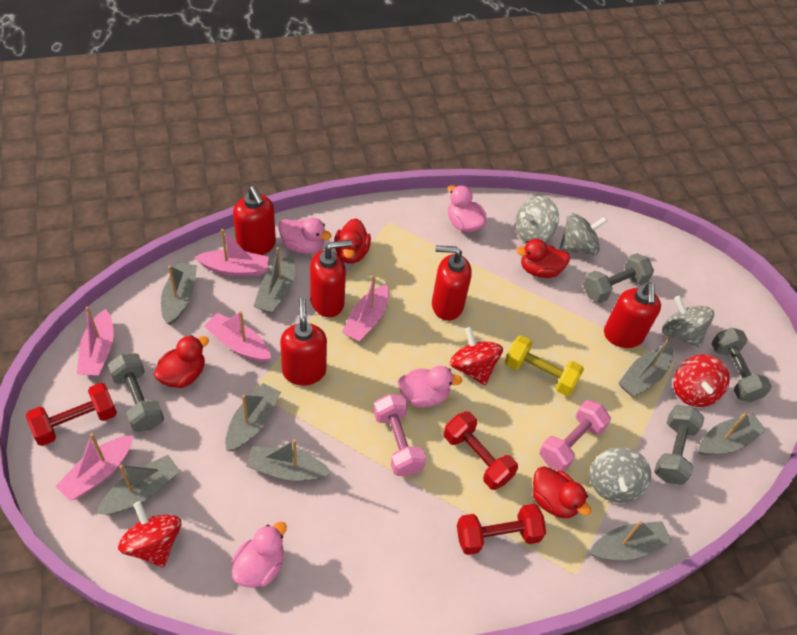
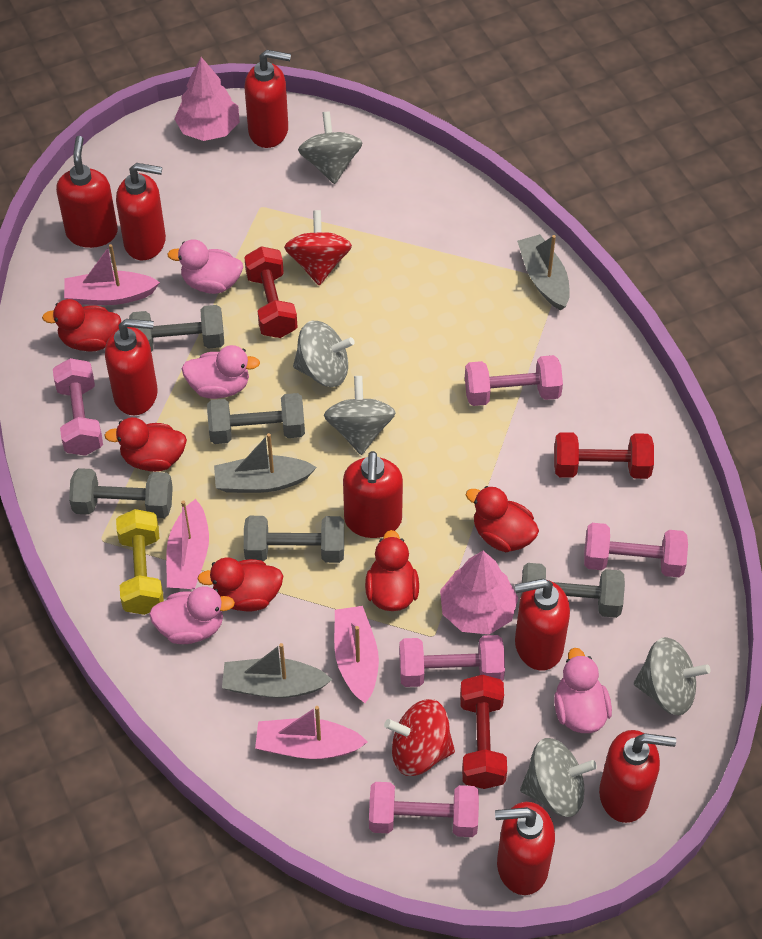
grey boat: 8 -> 3
grey dumbbell: 4 -> 5
grey spinning top: 4 -> 5
pink boat: 5 -> 4
pink dumbbell: 2 -> 5
pink tree: 0 -> 2
red duck: 4 -> 5
red soap dispenser: 5 -> 8
red spinning top: 3 -> 2

